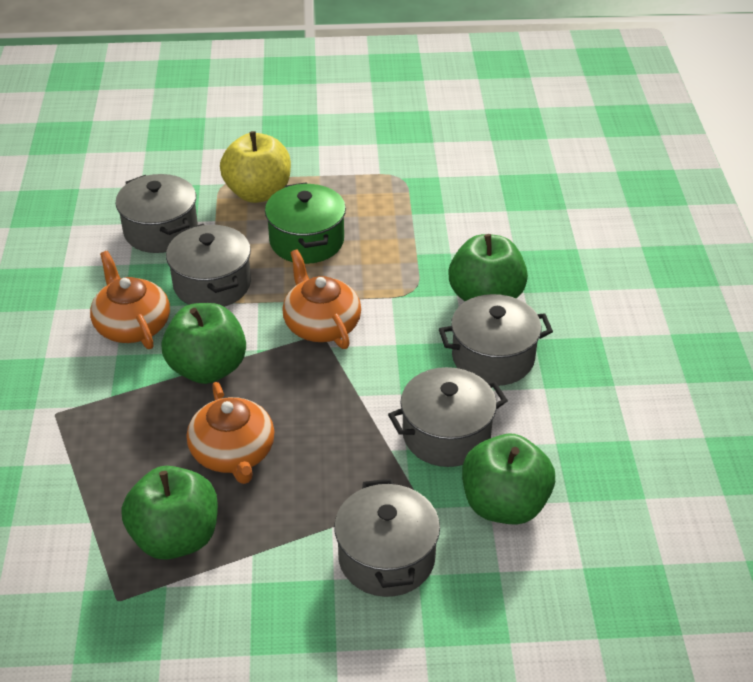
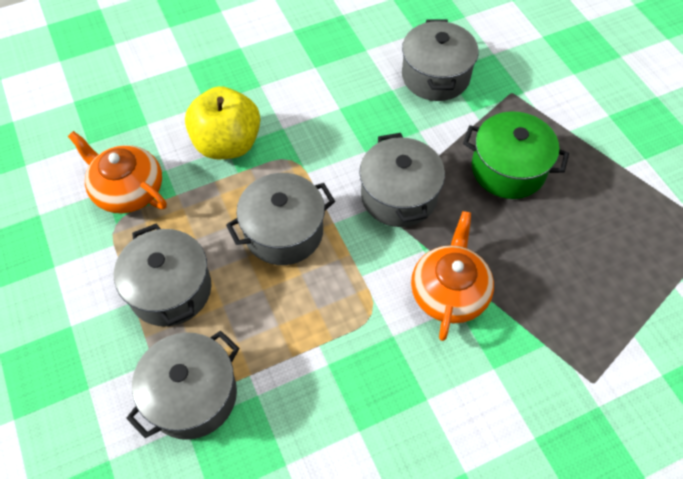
green apple: 4 -> 0
orange teapot: 3 -> 2

